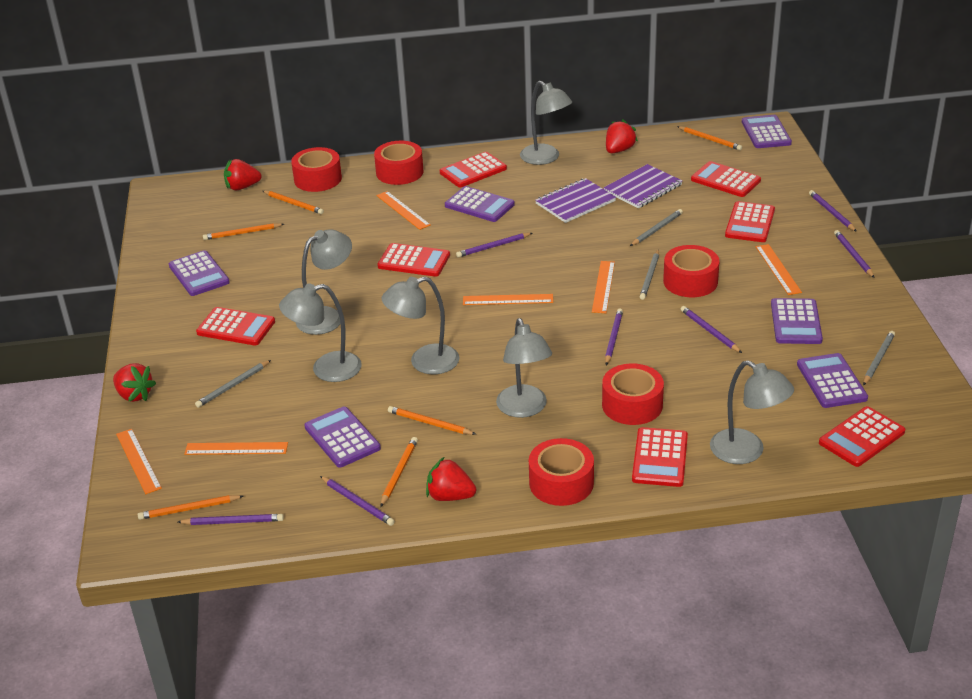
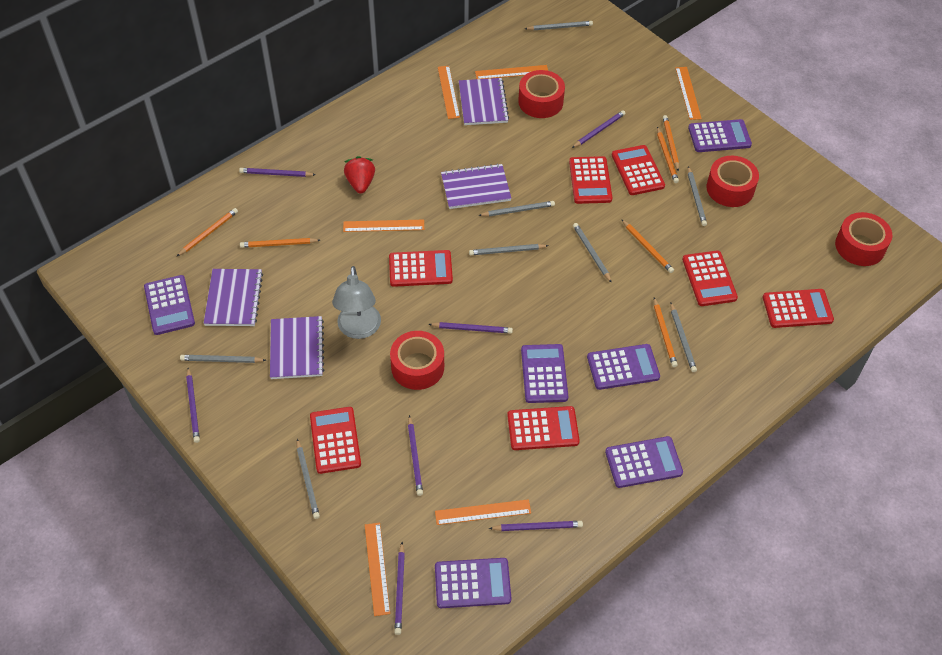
grey lamp: 6 -> 1
grey pencil: 4 -> 8
purple notebook: 2 -> 4
red strawberry: 4 -> 1
red tape: 5 -> 4

